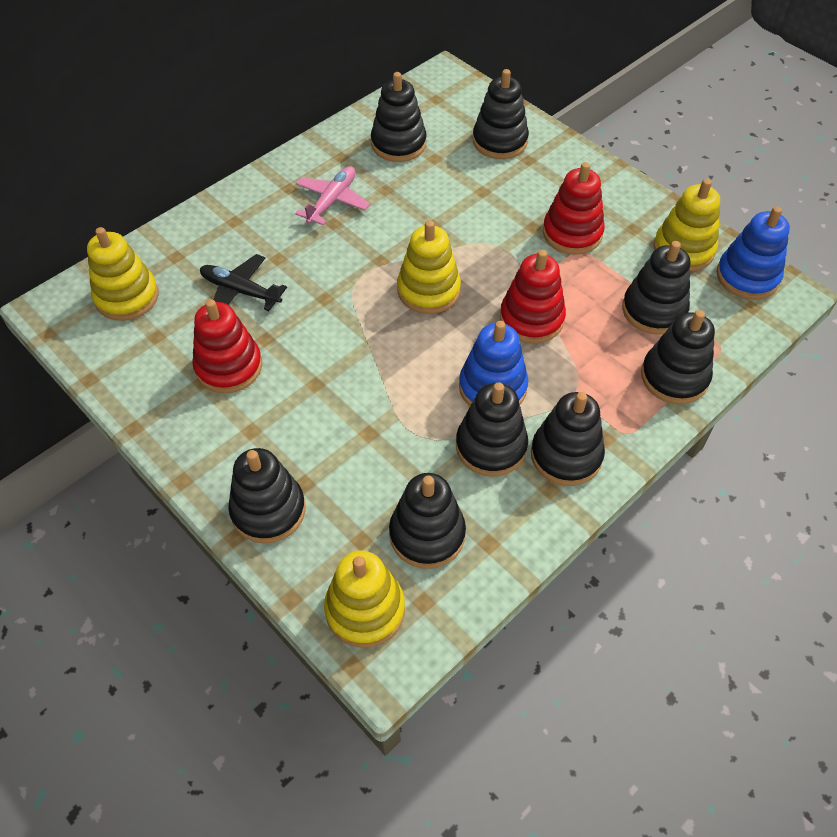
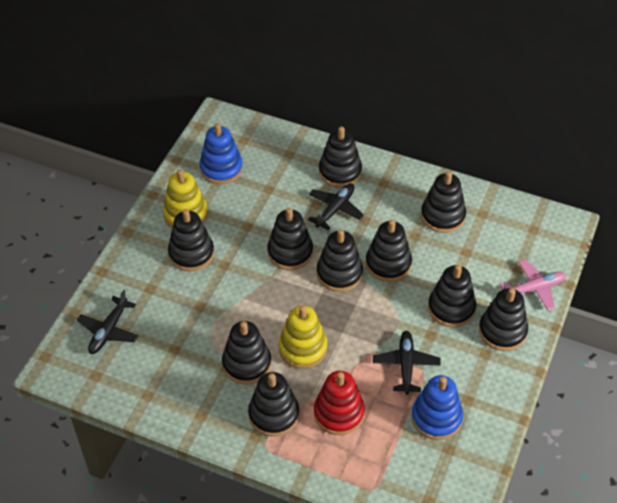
black plane: 1 -> 3
black stacking toy: 8 -> 10
red stacking toy: 3 -> 1
yellow stacking toy: 4 -> 2

